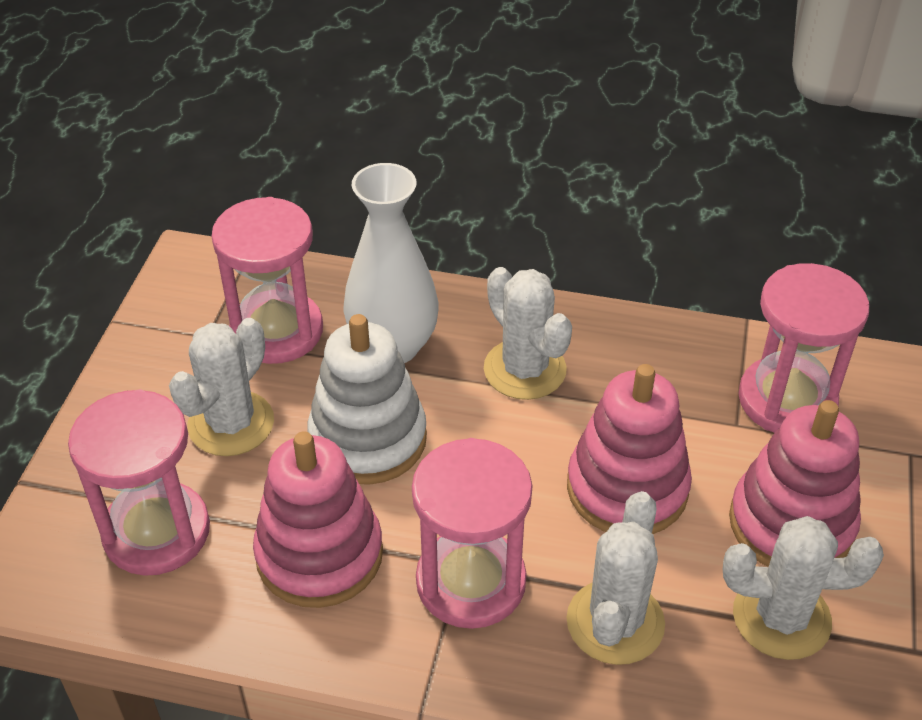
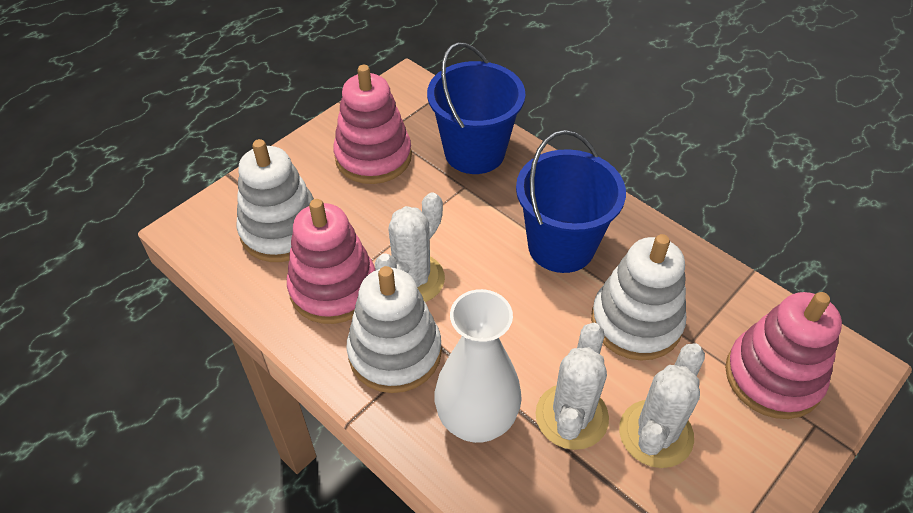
blue bucket: 0 -> 2
pink hourglass: 4 -> 0
white cactus: 4 -> 3
white stacking toy: 1 -> 3

